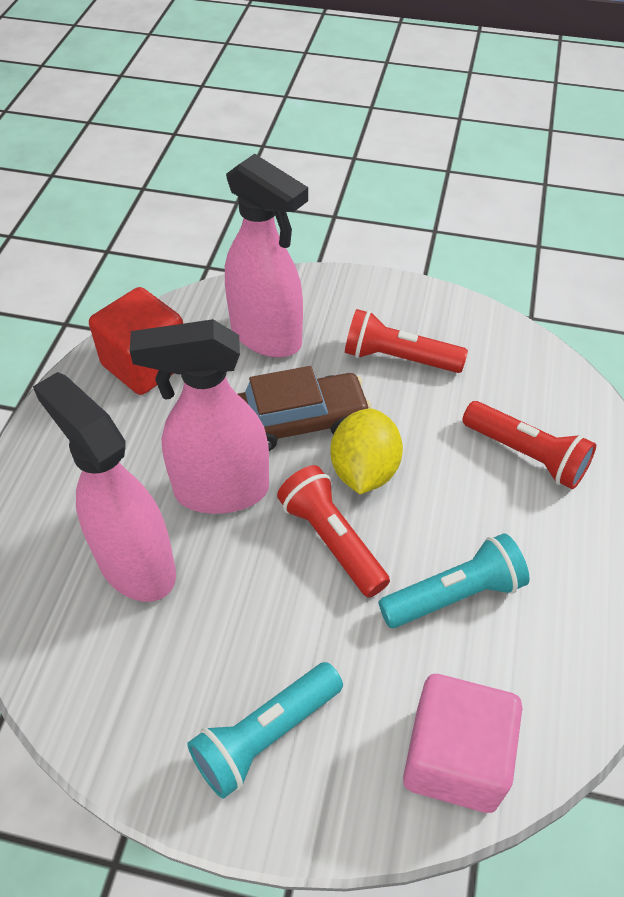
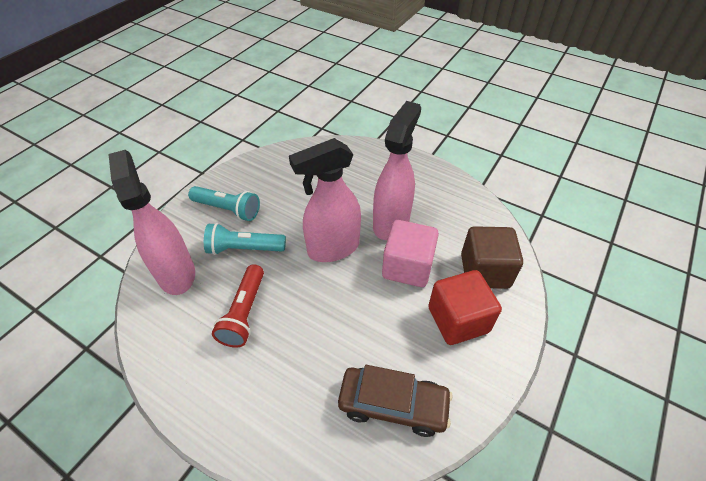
brown cube: 0 -> 1
red flashlight: 3 -> 1
yellow lemon: 1 -> 0

